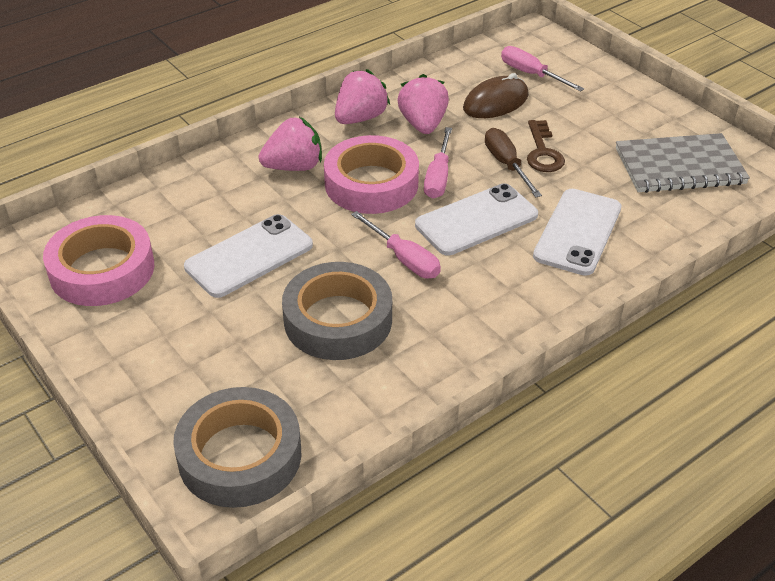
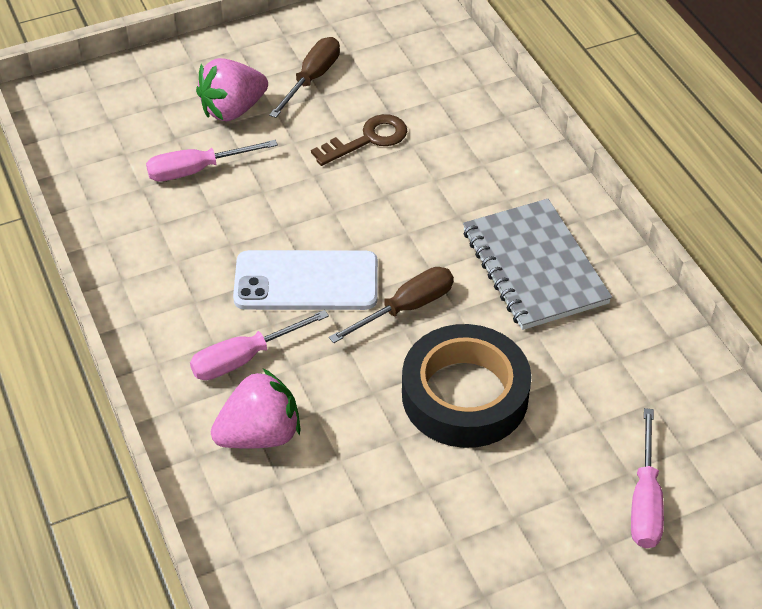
black tape: 0 -> 1
brown mouse: 1 -> 0
brown screwdriver: 1 -> 2
grey tape: 2 -> 0
pink strawberry: 3 -> 2
pink tape: 2 -> 0
white phone: 3 -> 1

